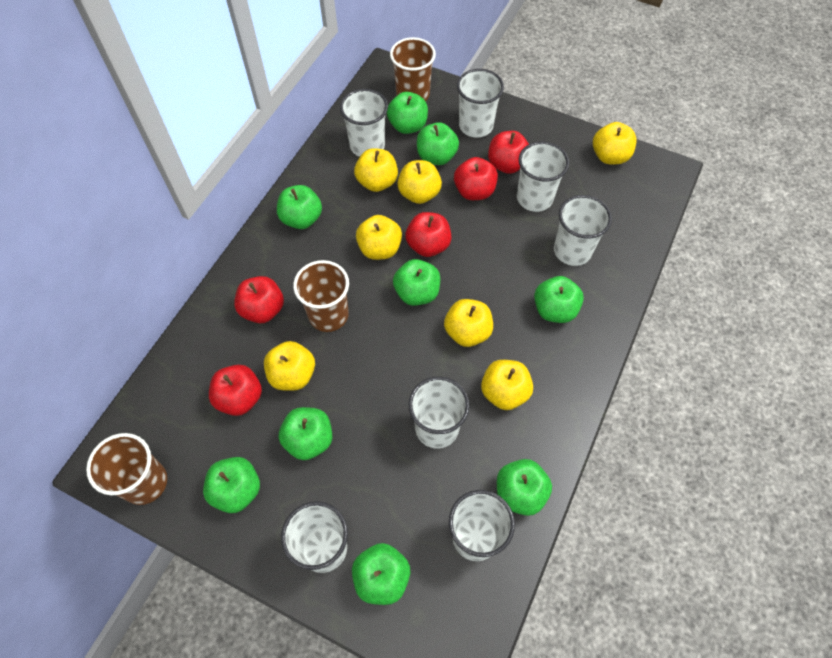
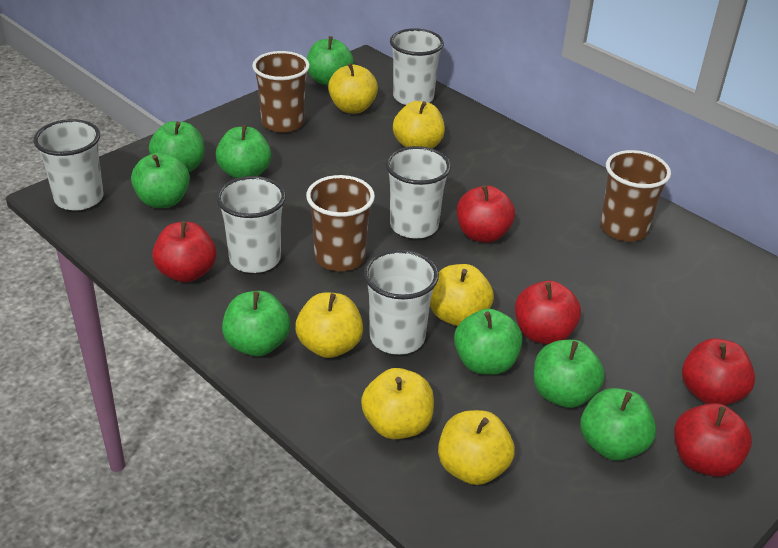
green apple: 9 -> 8
white cup: 7 -> 5
yellow apple: 7 -> 6

